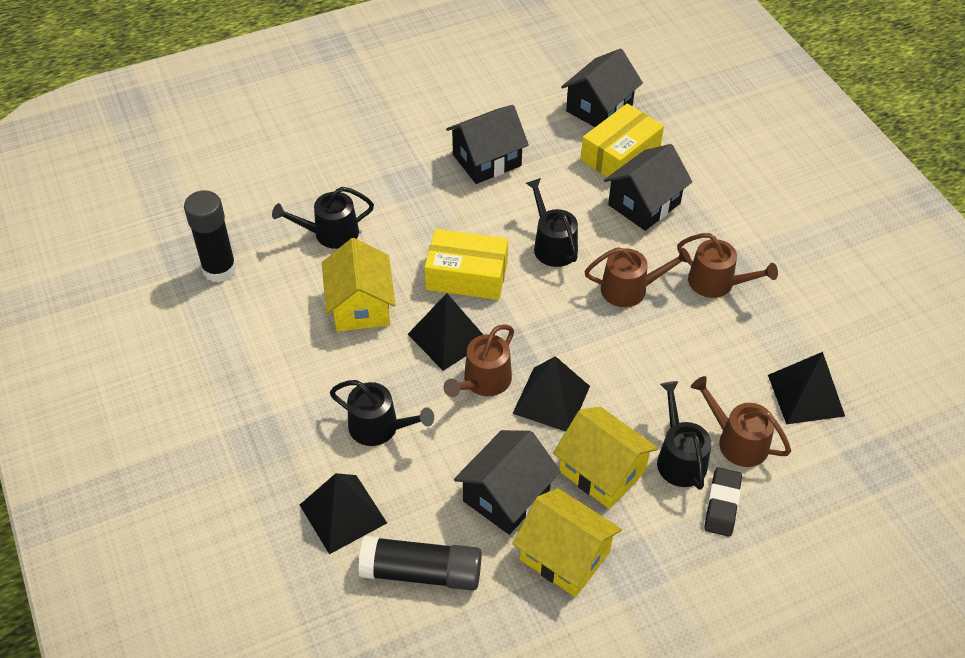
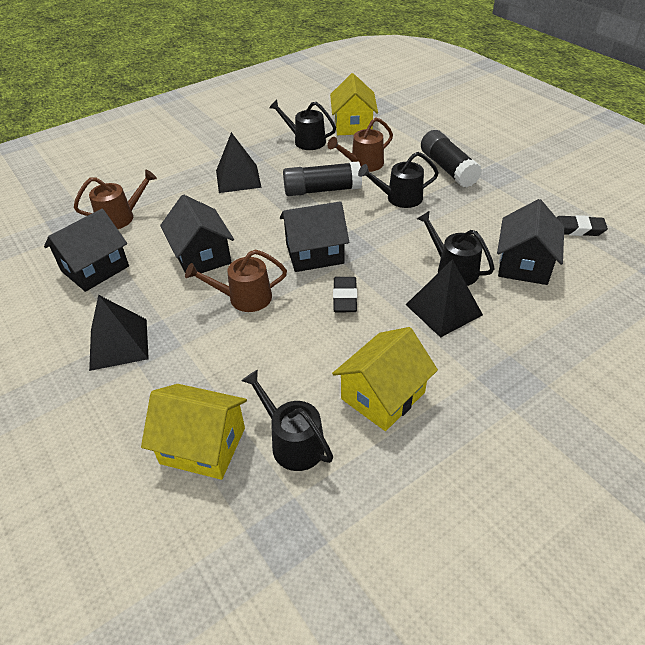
black eraser: 1 -> 2
black pyramid: 4 -> 3
brown watering can: 4 -> 3
yellow box: 2 -> 0

